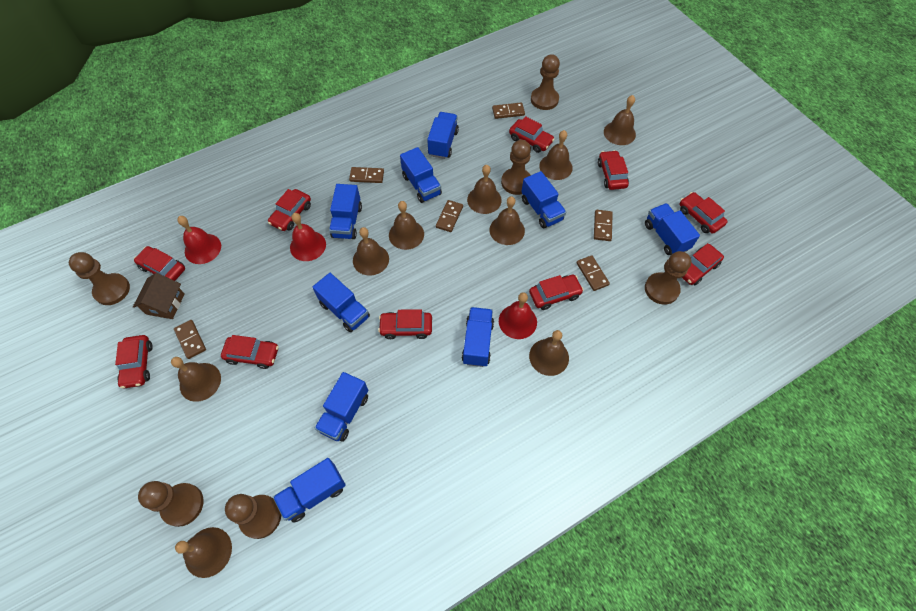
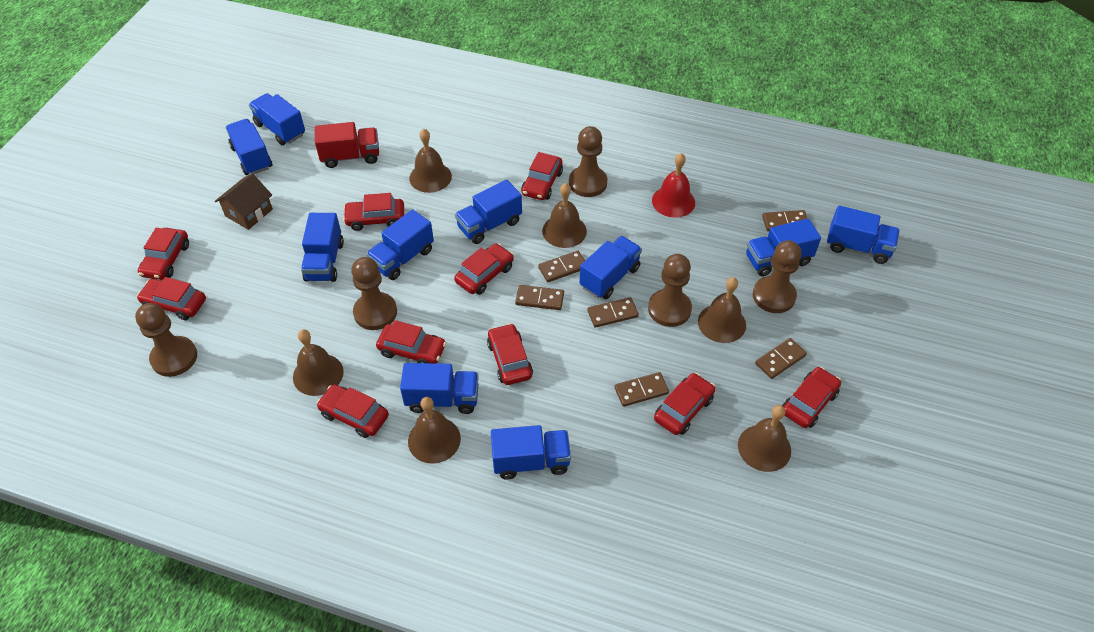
blue truck: 9 -> 10
brown bell: 9 -> 6
brown pawn: 6 -> 5
red bell: 3 -> 1
red truck: 0 -> 1

